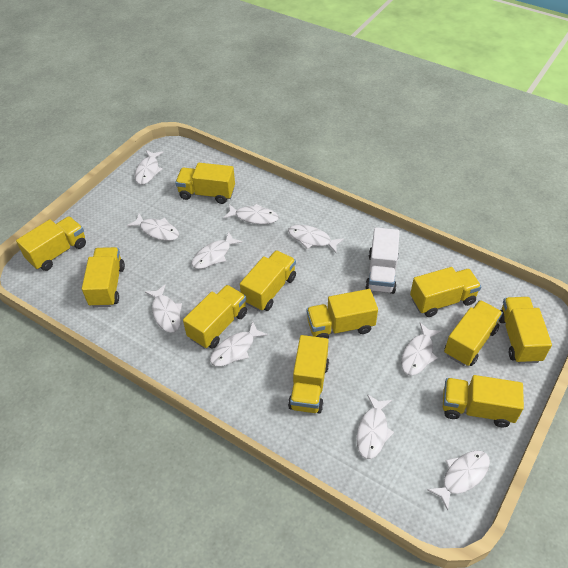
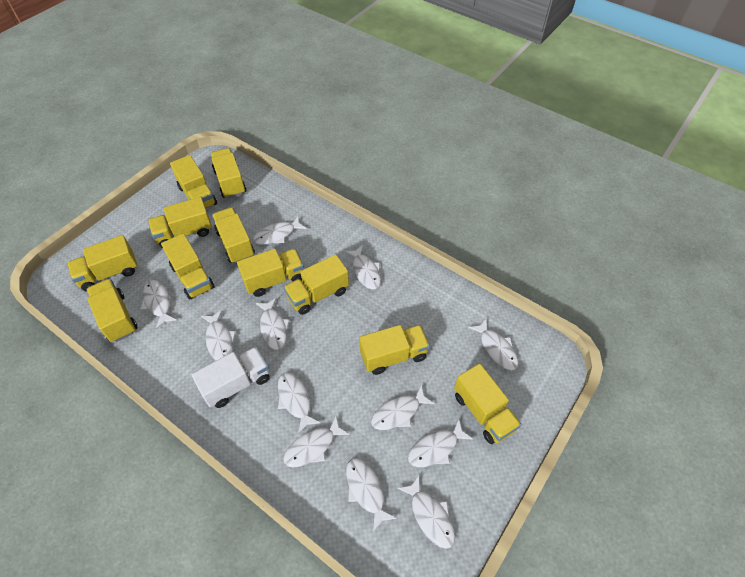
white fish: 10 -> 12

